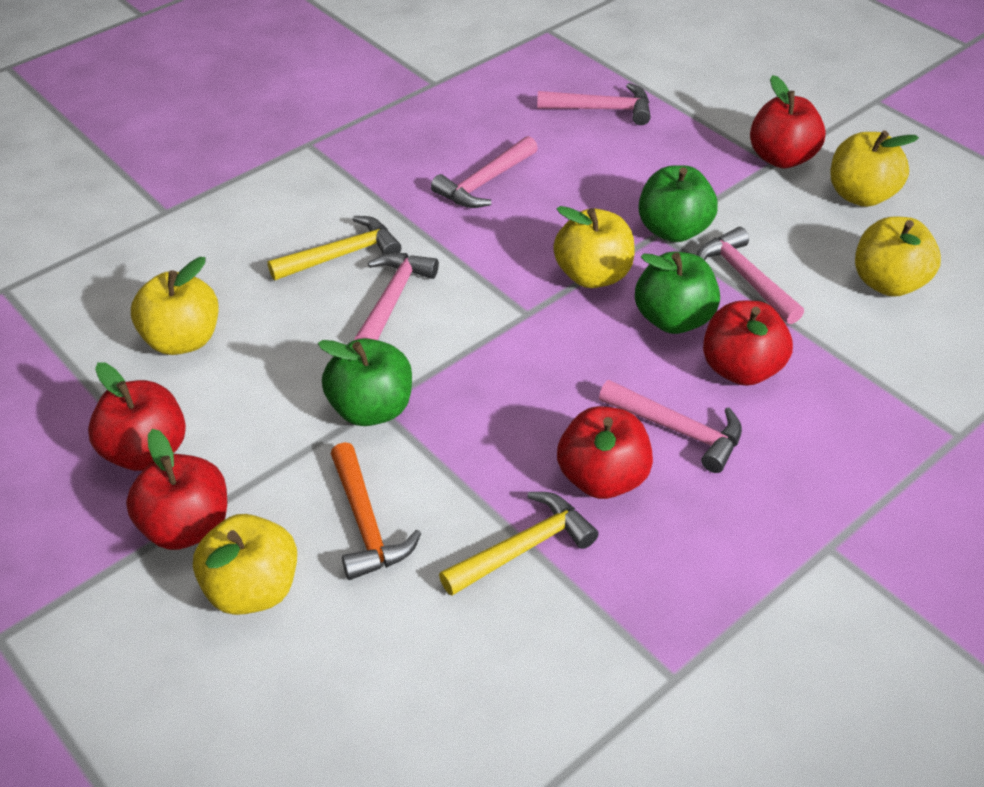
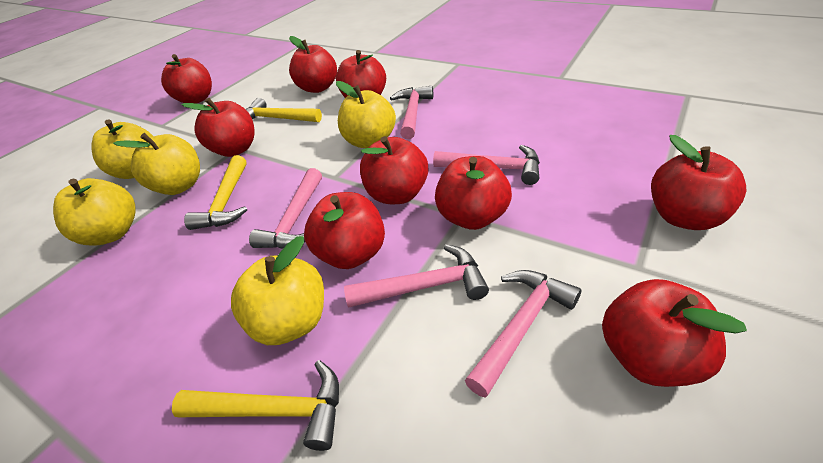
green apple: 3 -> 0
orange hammer: 1 -> 0
red apple: 5 -> 9
yellow hammer: 2 -> 3

